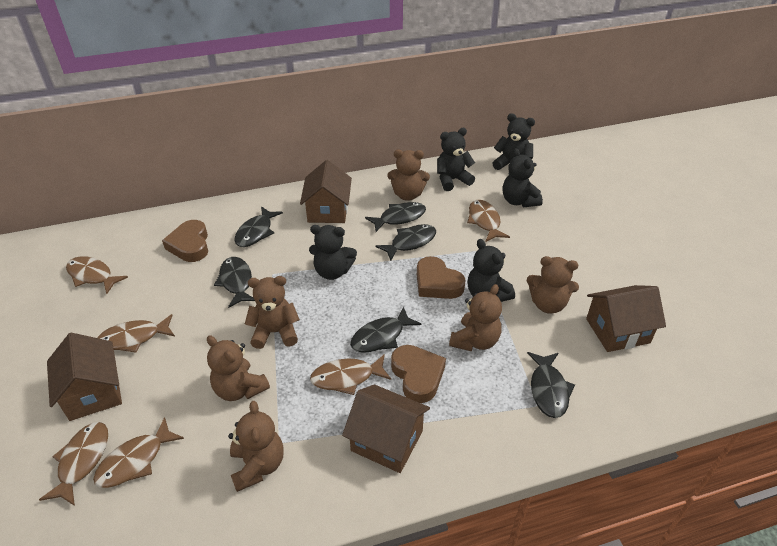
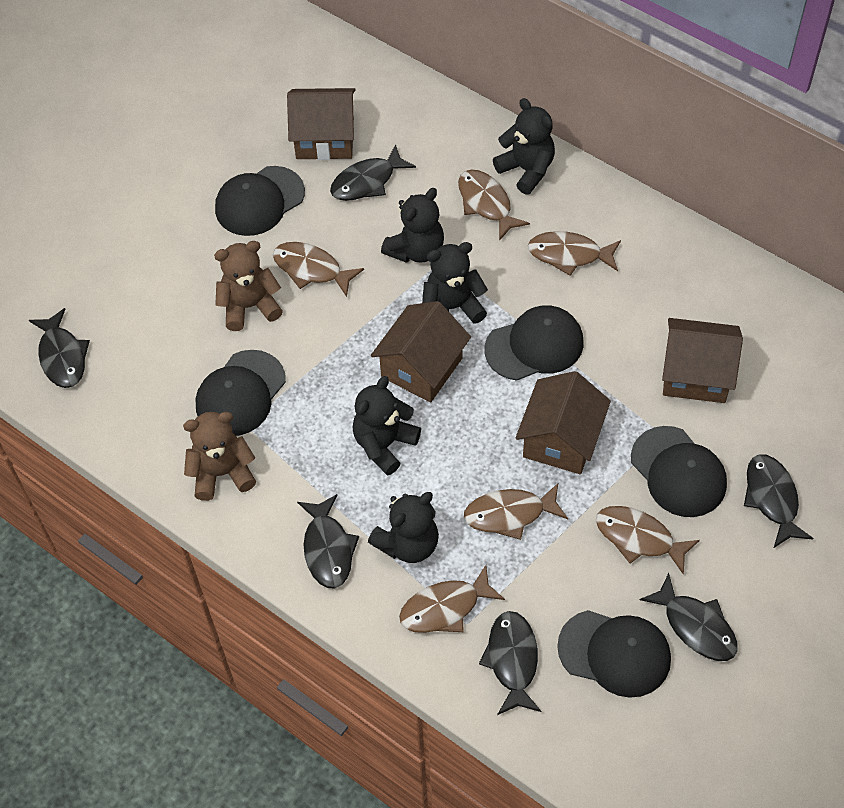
black cap: 0 -> 5
brown heart: 3 -> 0
brown teddy bear: 6 -> 2

